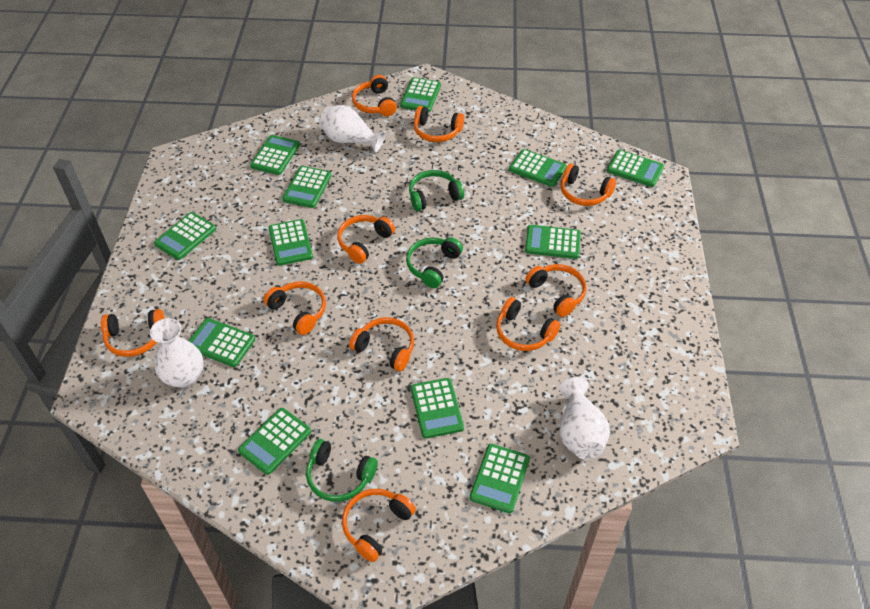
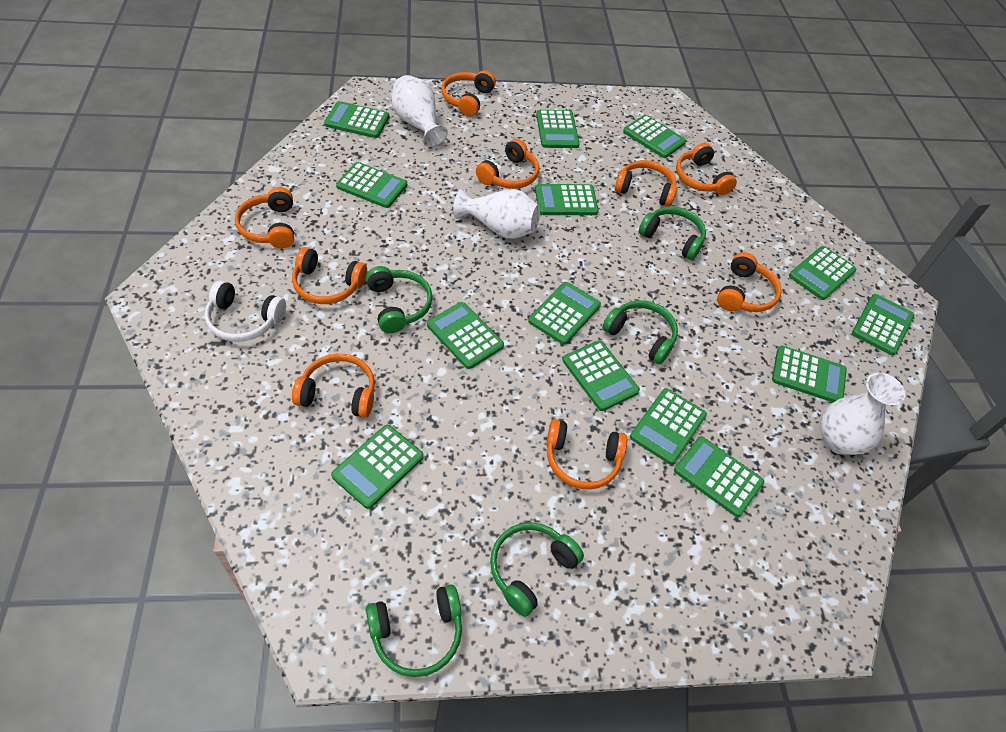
green calculator: 12 -> 14
green headphones: 3 -> 5
orange headphones: 10 -> 9
white headphones: 0 -> 1

